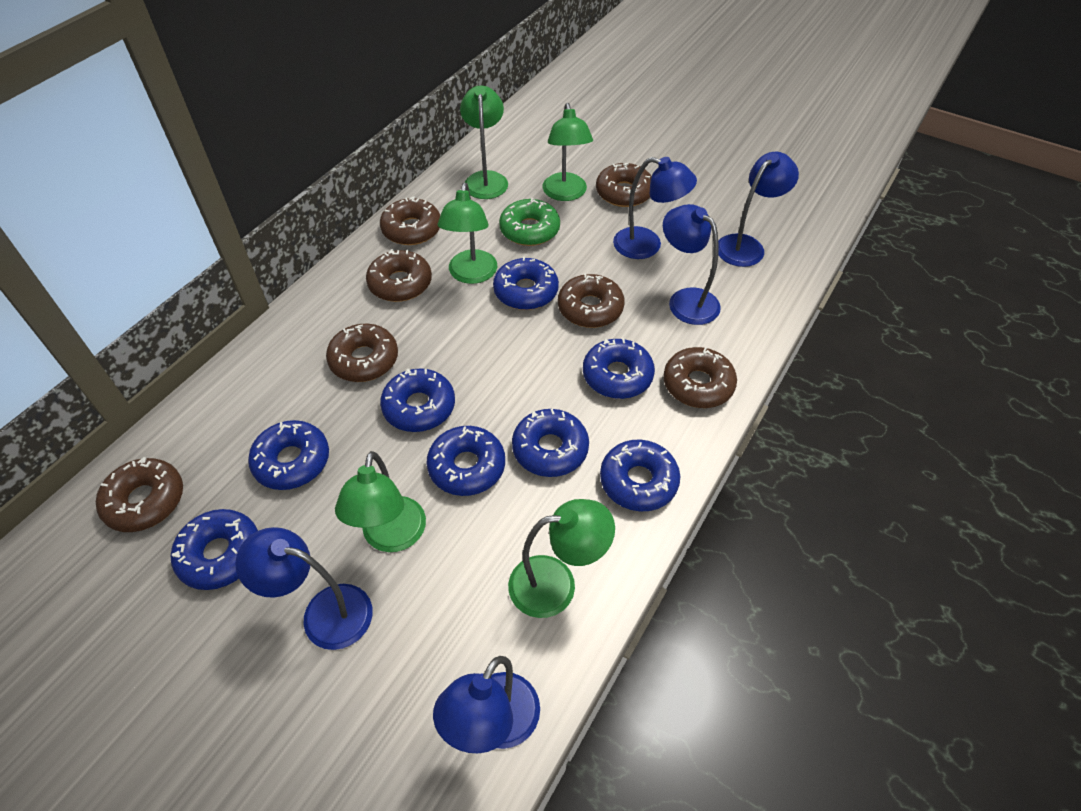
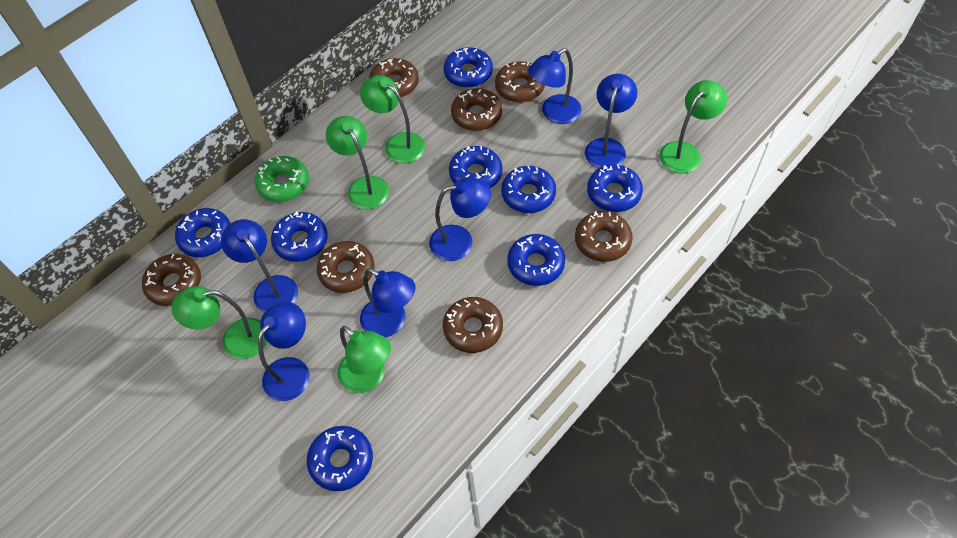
blue lamp: 5 -> 6

